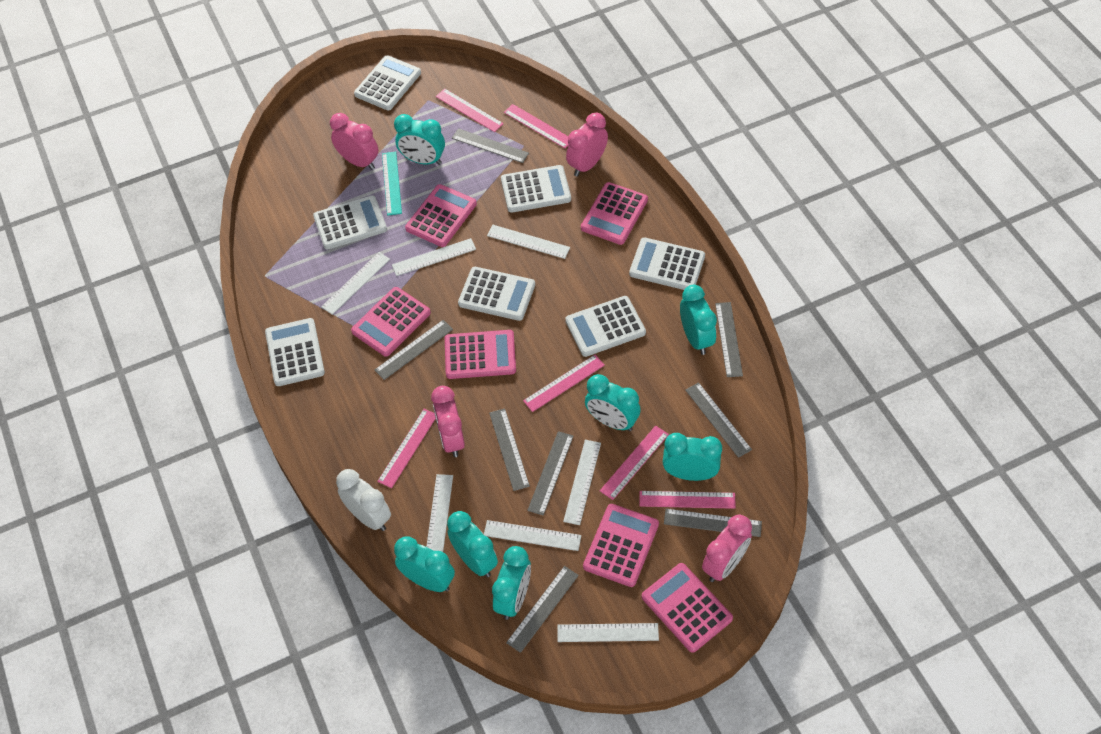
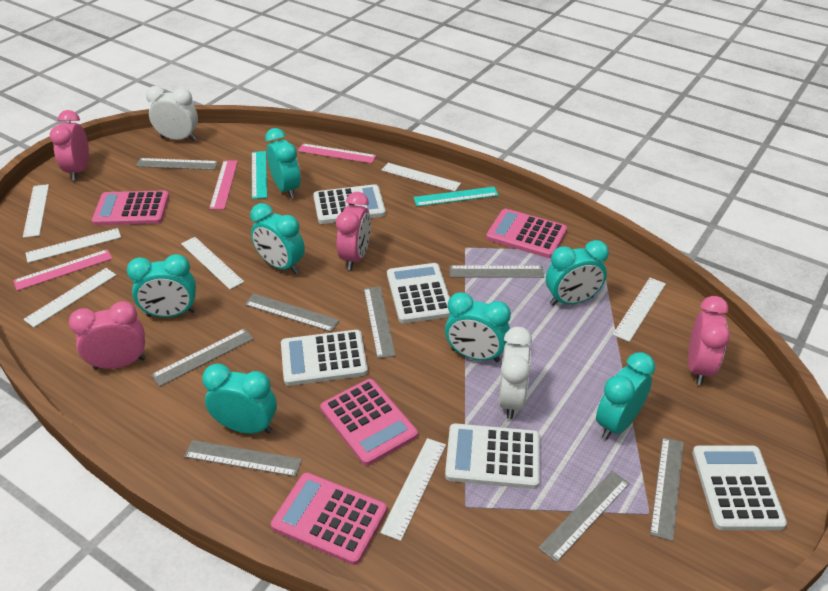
pink calculator: 6 -> 4
pink ruler: 6 -> 3
turquoise ruler: 1 -> 2
white calculator: 7 -> 5
white clock: 1 -> 2

